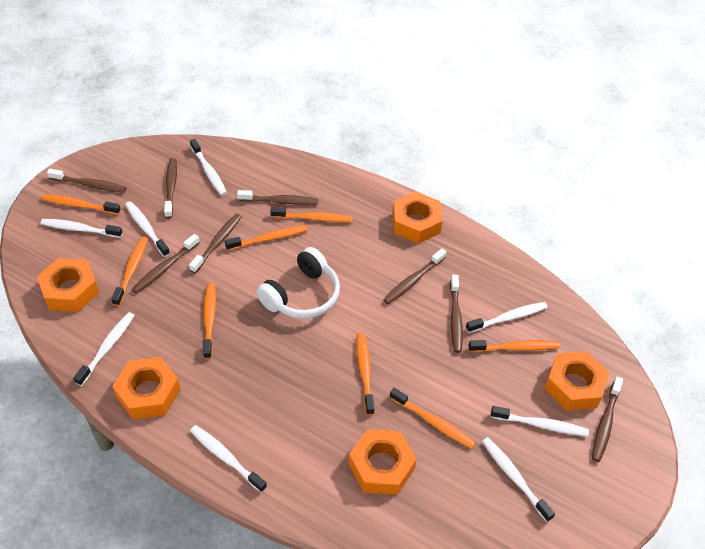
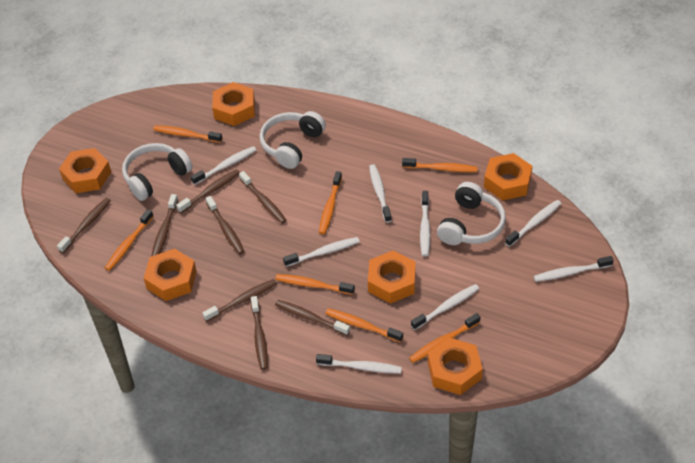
orange nut: 5 -> 6
orange toothbrush: 8 -> 7
white headphones: 1 -> 3

